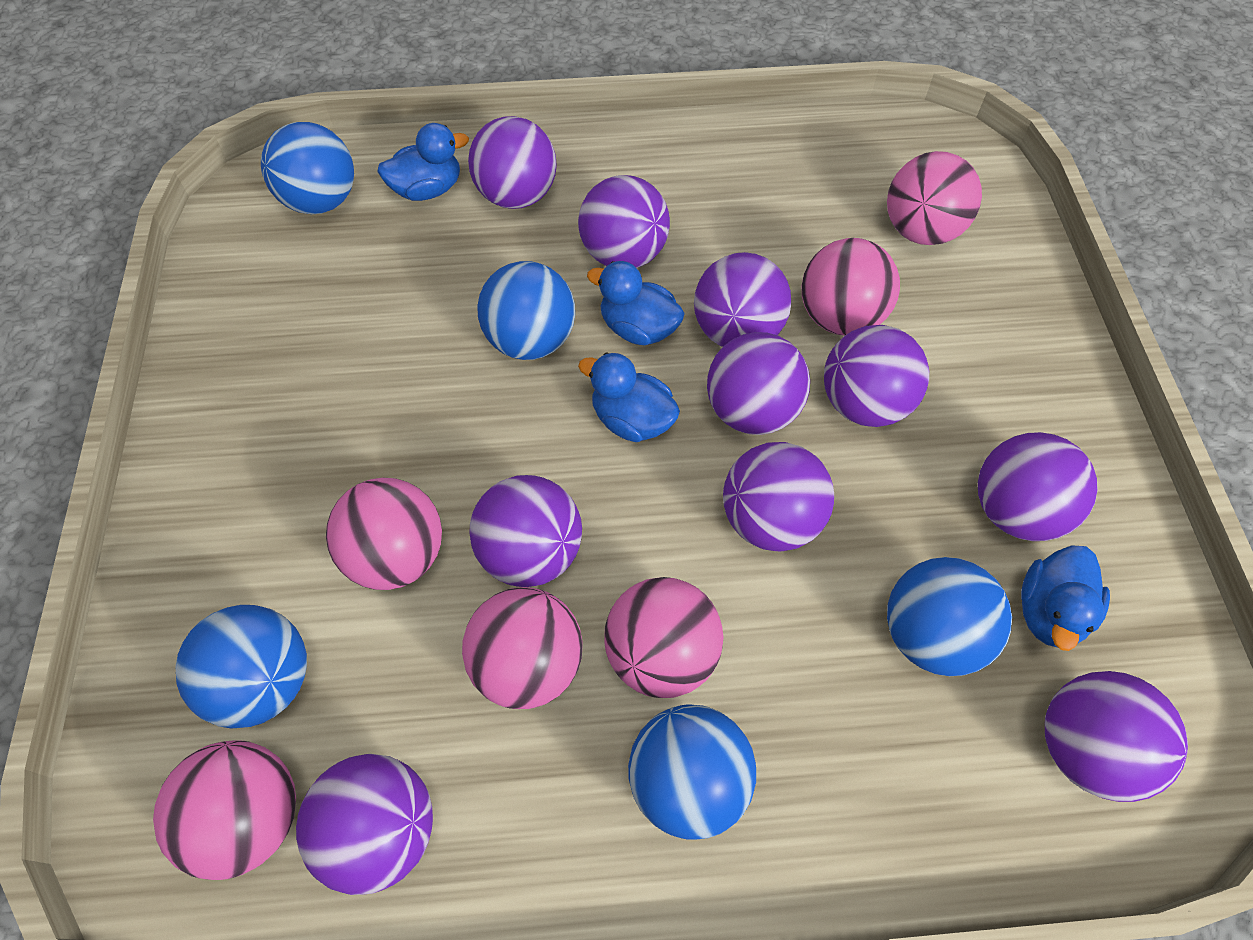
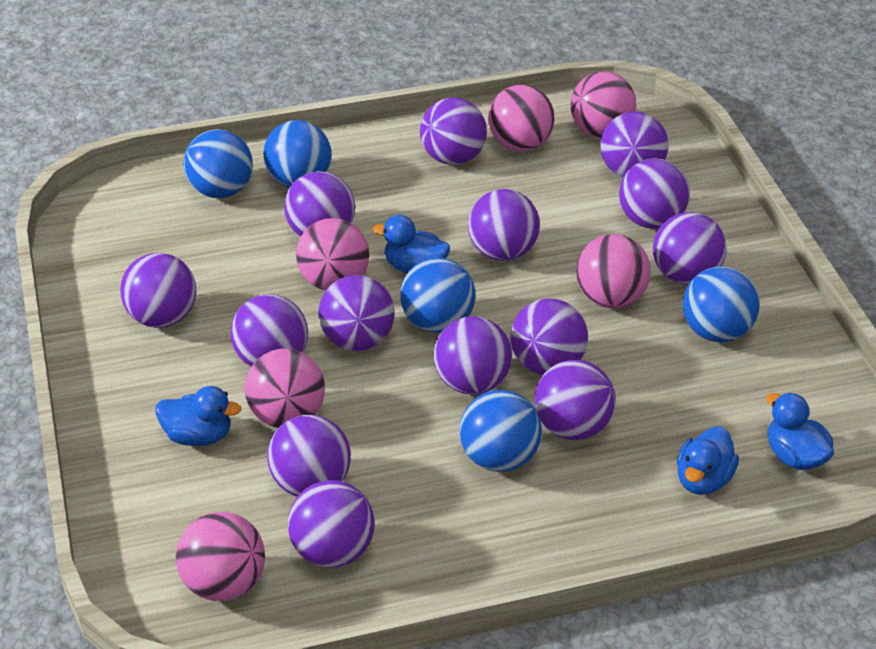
purple ball: 10 -> 14

